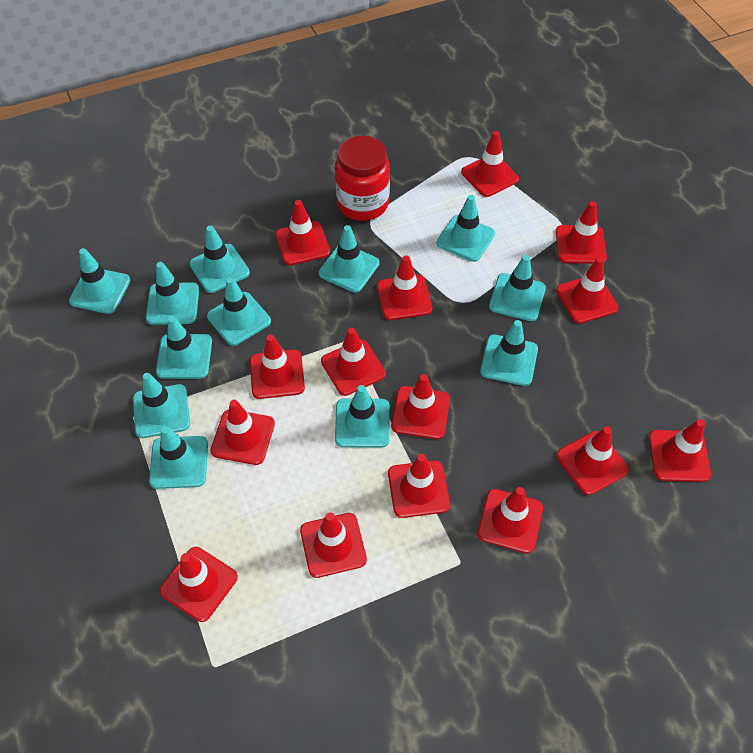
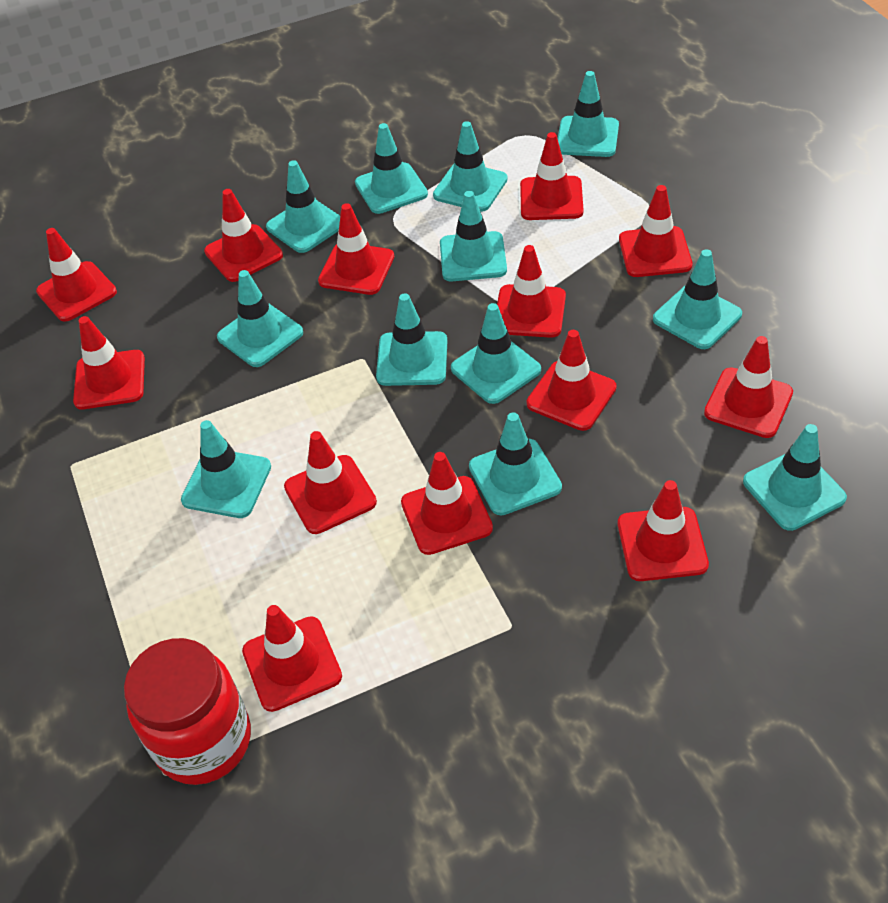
red traffic cone: 15 -> 13

